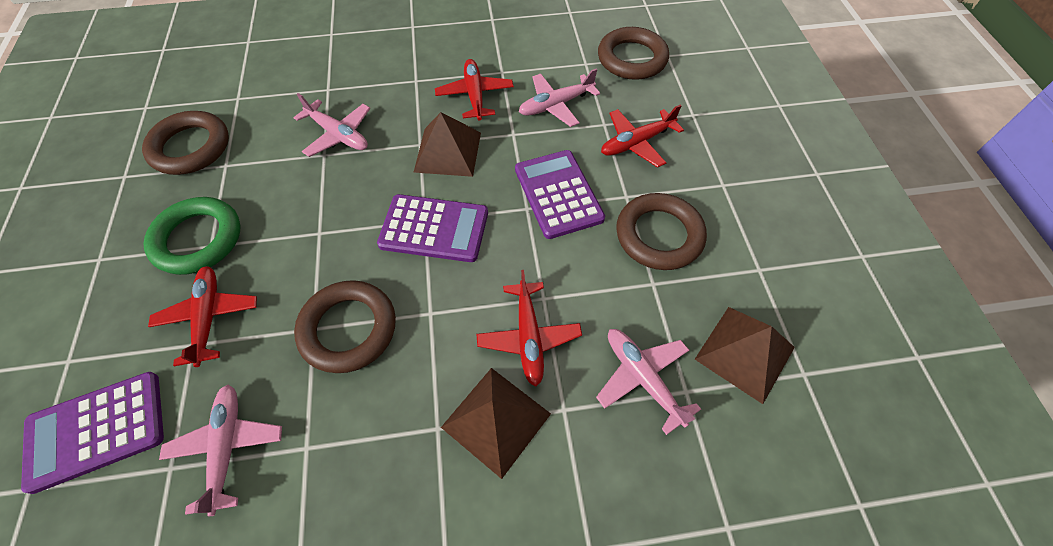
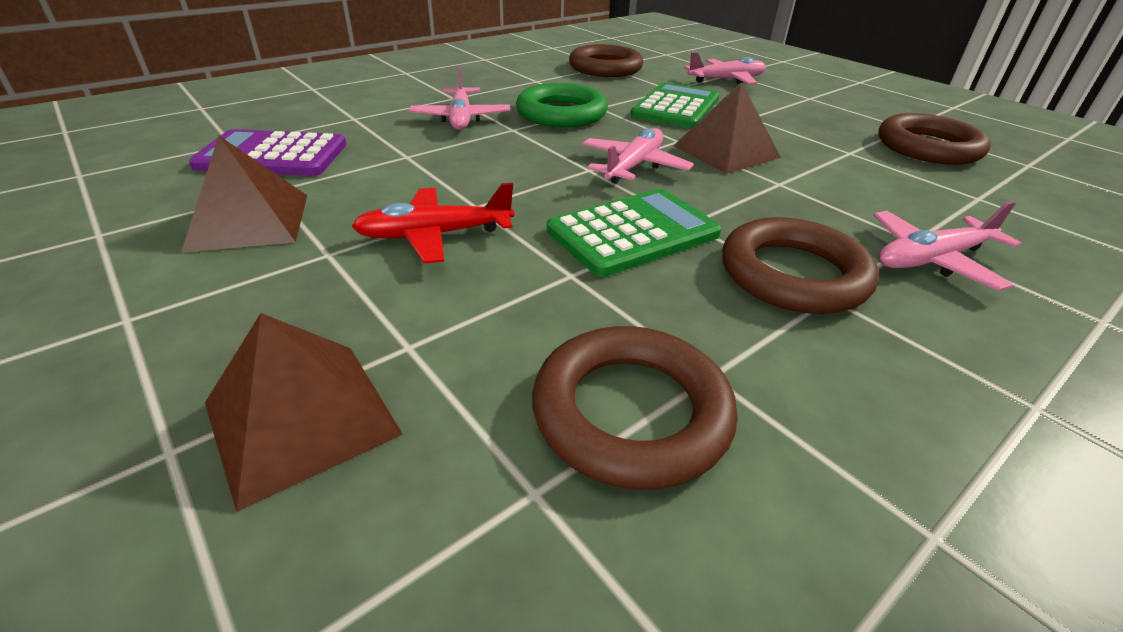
green calculator: 0 -> 2
purple calculator: 3 -> 1
red plane: 4 -> 1

